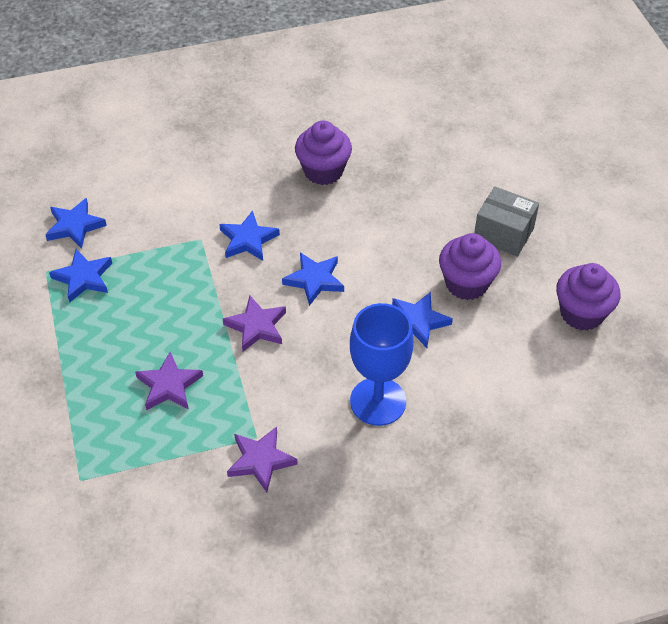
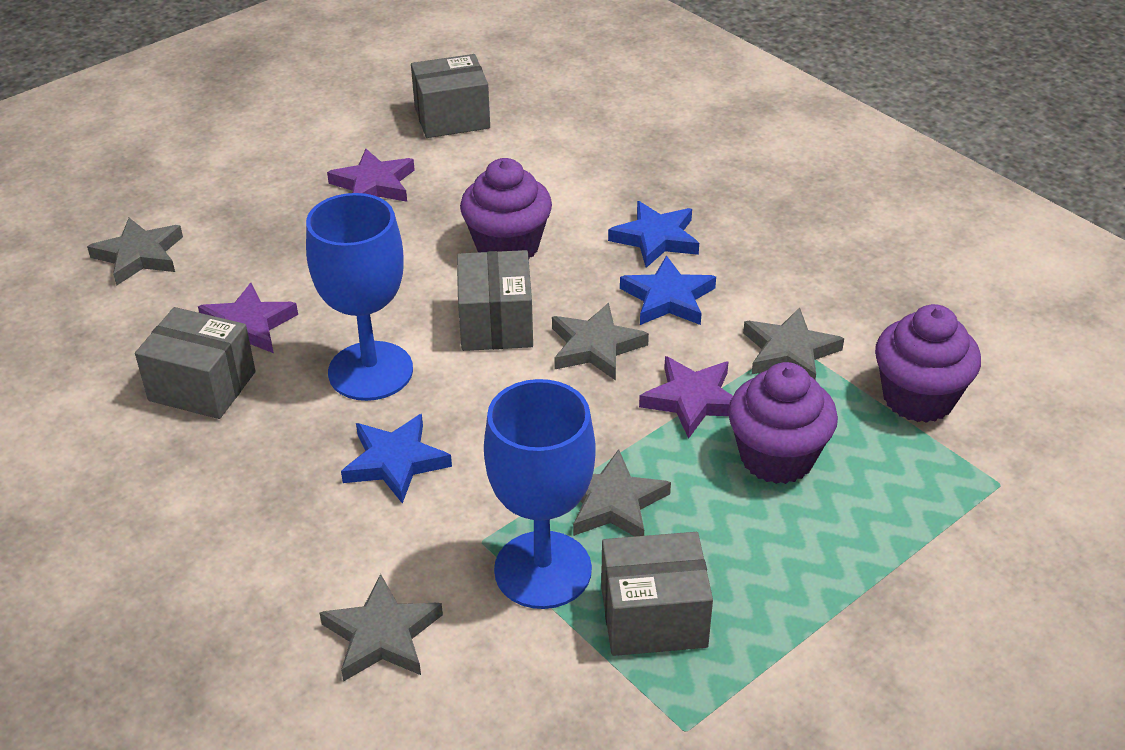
blue goblet: 1 -> 2
blue star: 5 -> 3
grey box: 1 -> 4
grey star: 0 -> 5

